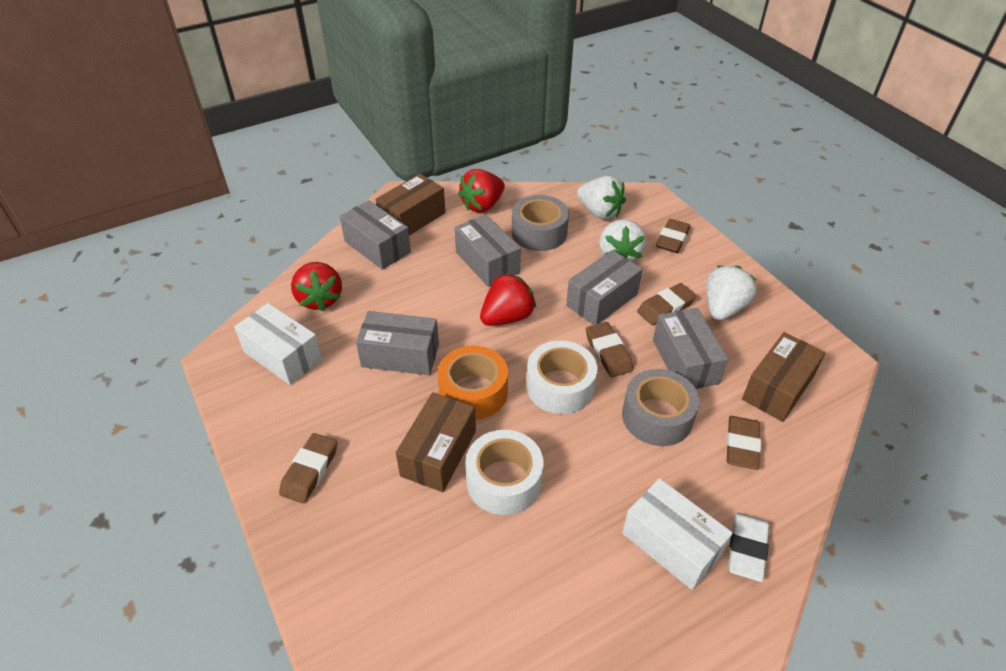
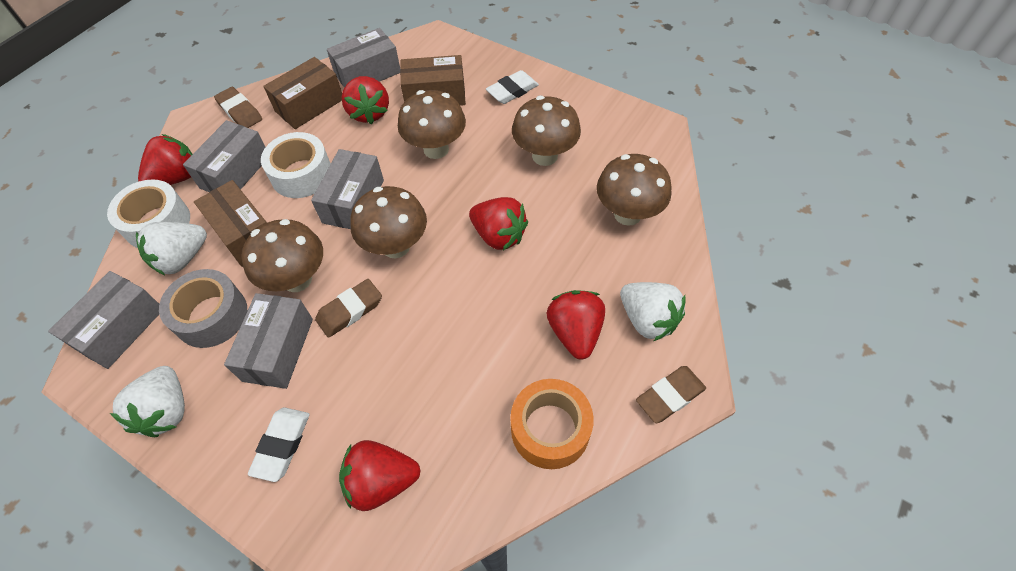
brown eraser: 5 -> 3
brown mushroom: 0 -> 5
grey tape: 2 -> 1
red strawberry: 3 -> 5
white box: 2 -> 0
white eraser: 1 -> 2

